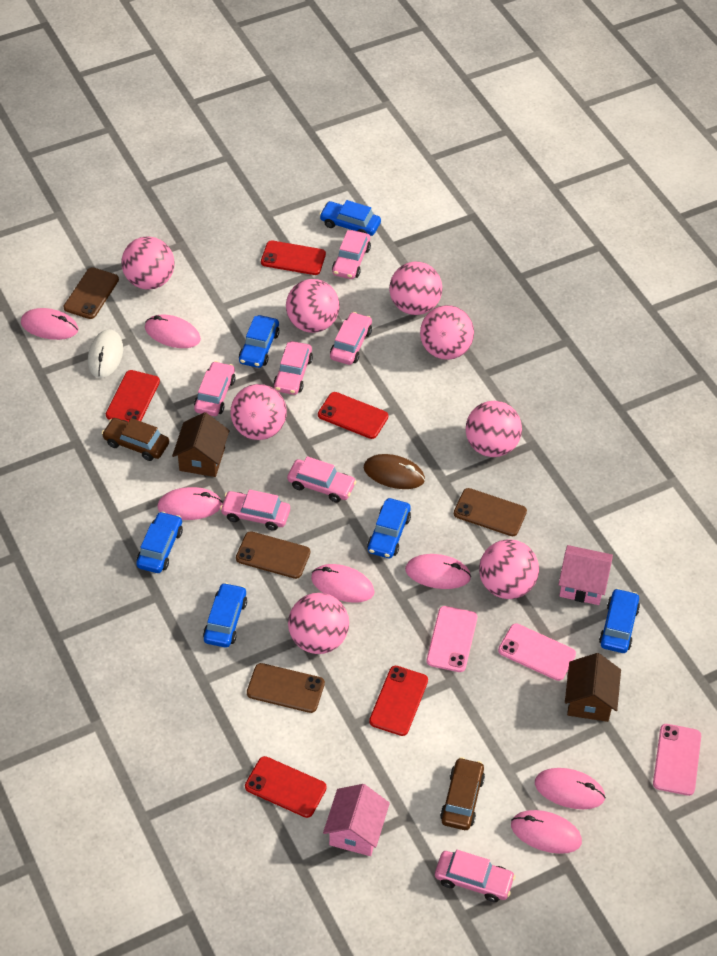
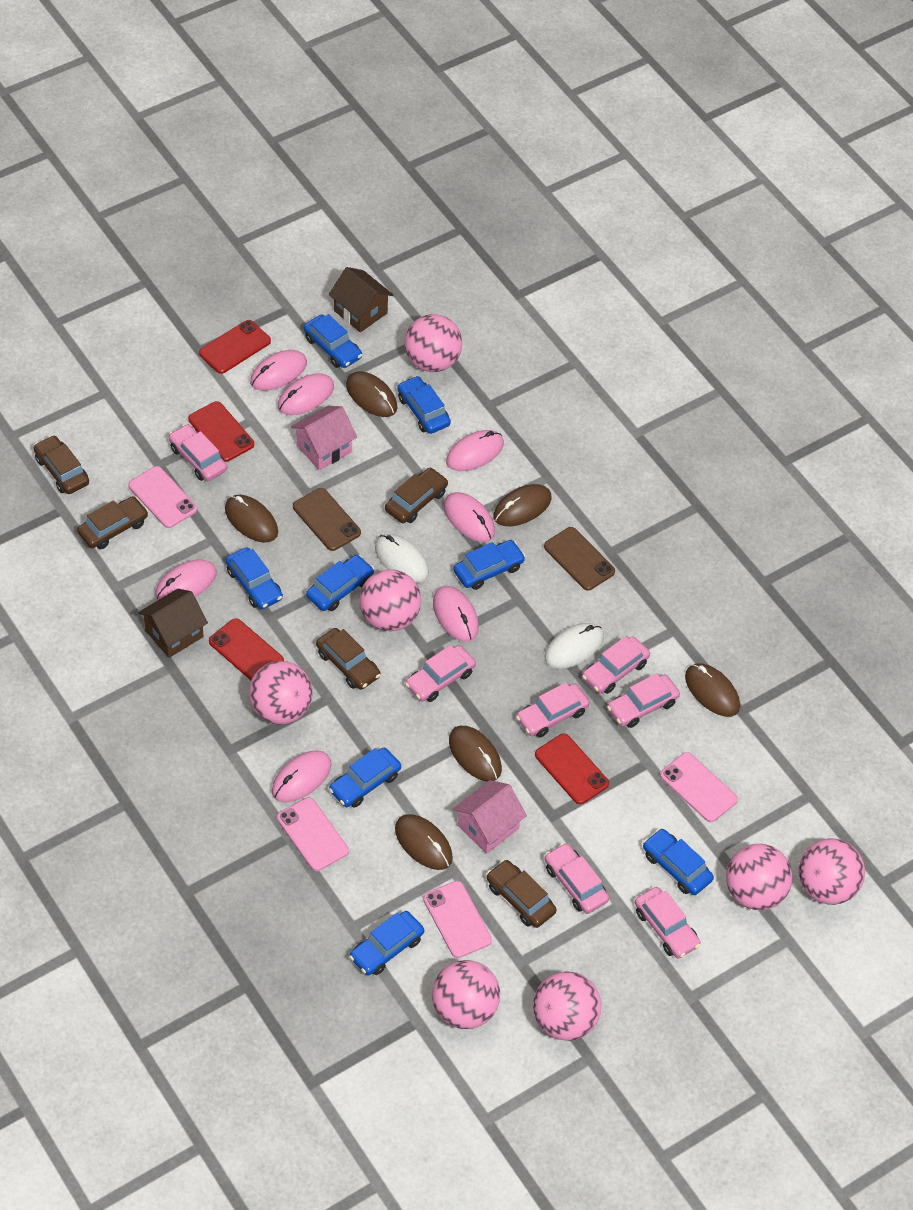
blue car: 6 -> 8
brown car: 2 -> 5
brown mouse: 1 -> 6
brown phone: 4 -> 2
pink ball: 8 -> 7
pink phone: 3 -> 4
red phone: 5 -> 4
white mouse: 1 -> 2

